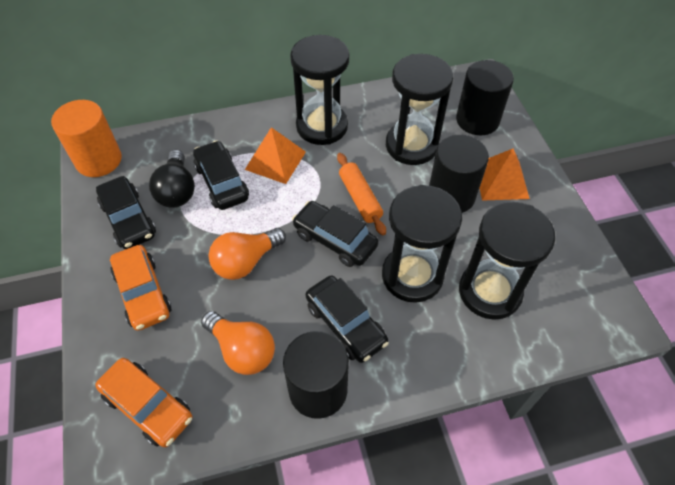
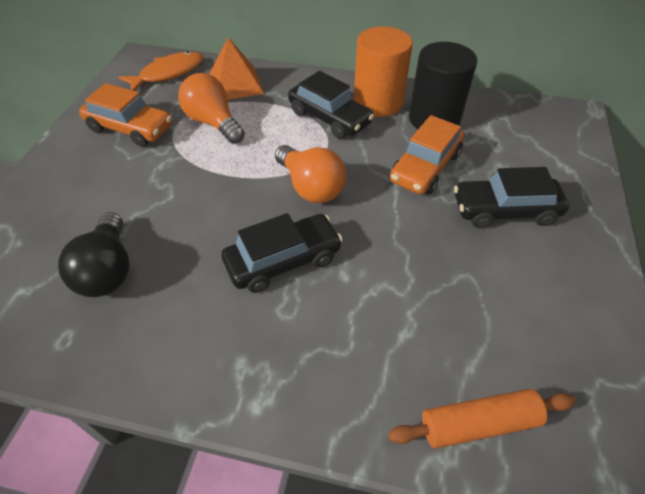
black car: 4 -> 3
black cylinder: 3 -> 1
black hourglass: 4 -> 0
orange fish: 0 -> 1
orange pyramid: 2 -> 1

